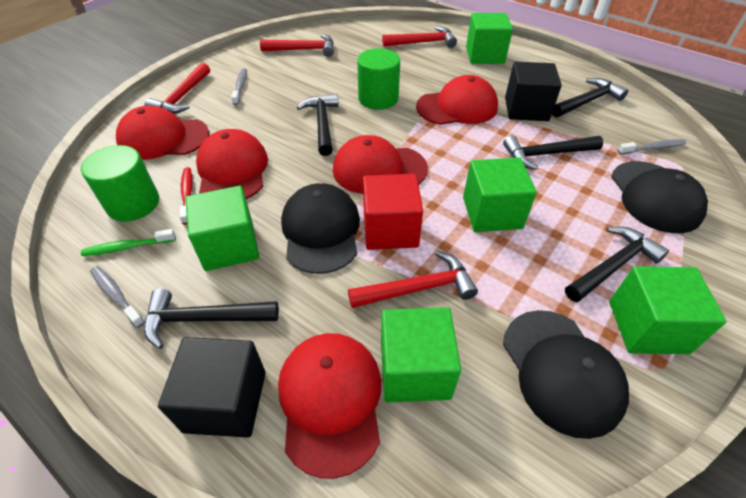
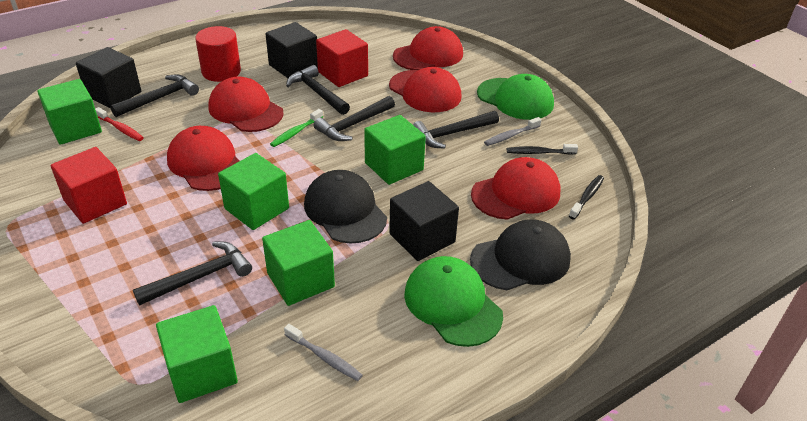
black cap: 3 -> 2
black cube: 2 -> 3
black toothbrush: 0 -> 2
green cap: 0 -> 2
green cylinder: 2 -> 0
grey toothbrush: 3 -> 2
red cube: 1 -> 2
red cylinder: 0 -> 1
red hammer: 4 -> 0

